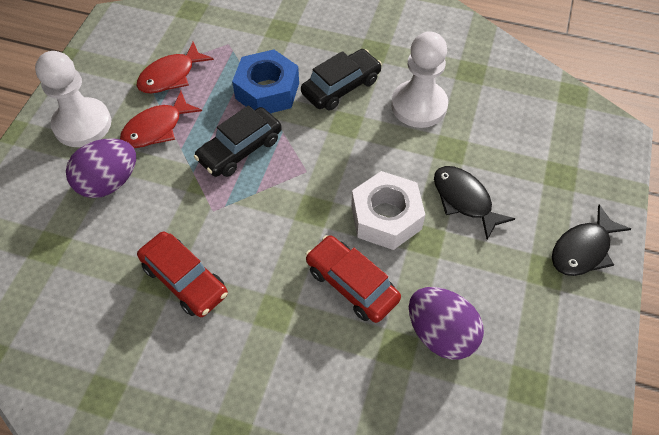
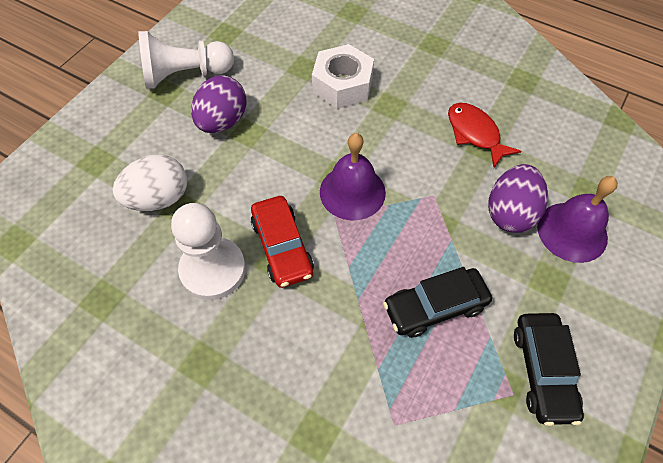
black fish: 2 -> 0
blue nut: 1 -> 0
purple bell: 0 -> 2
red car: 2 -> 1
red fish: 2 -> 1
white egg: 0 -> 1

